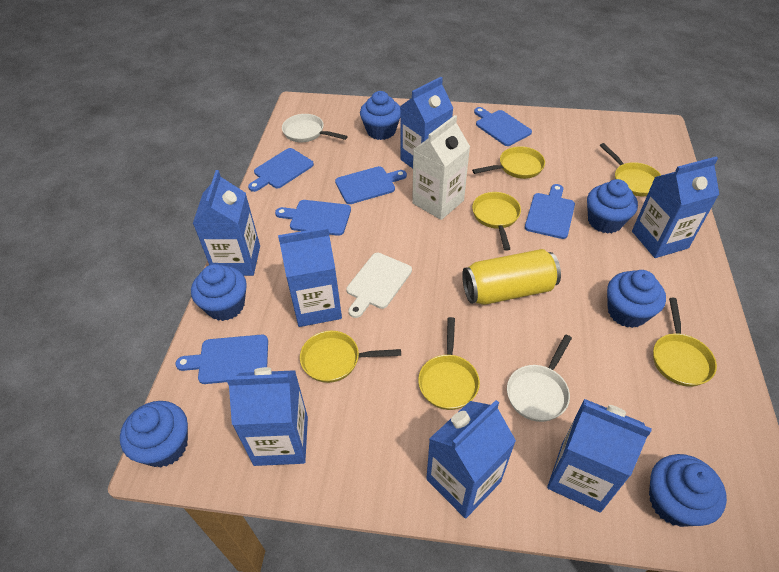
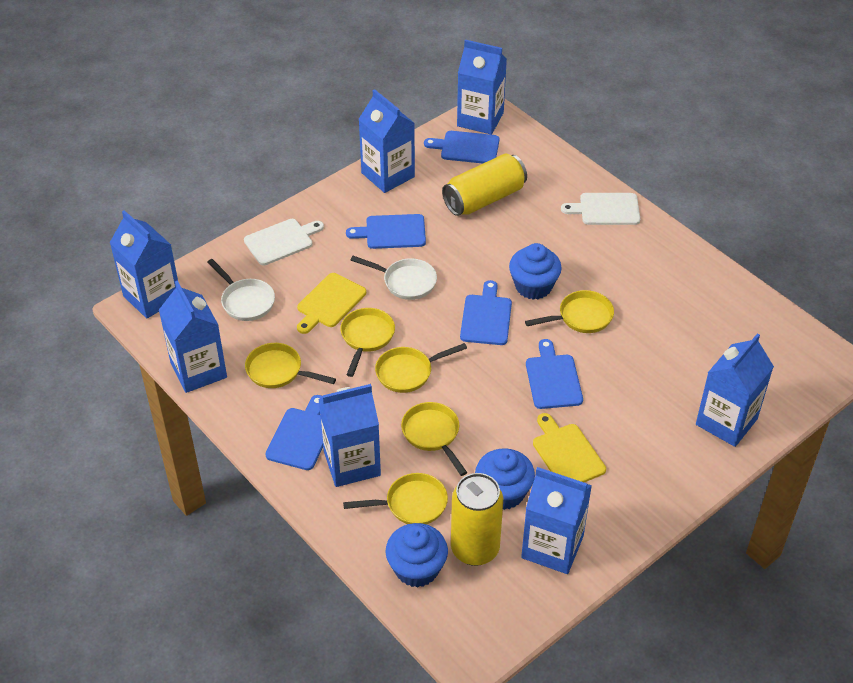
blue cupcake: 6 -> 3
blue cutting board: 6 -> 5
white carton: 1 -> 0
white cutting board: 1 -> 2
yellow can: 1 -> 2
yellow cutting board: 0 -> 2

